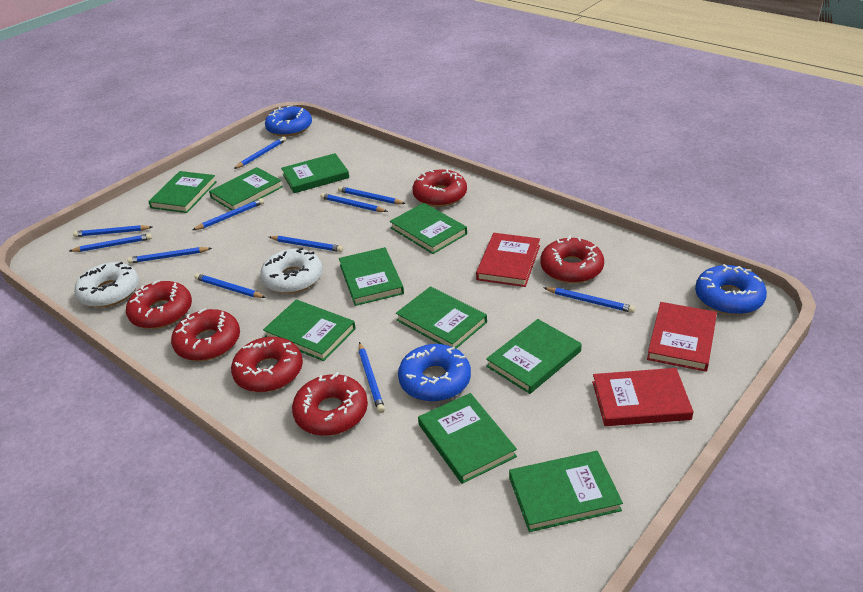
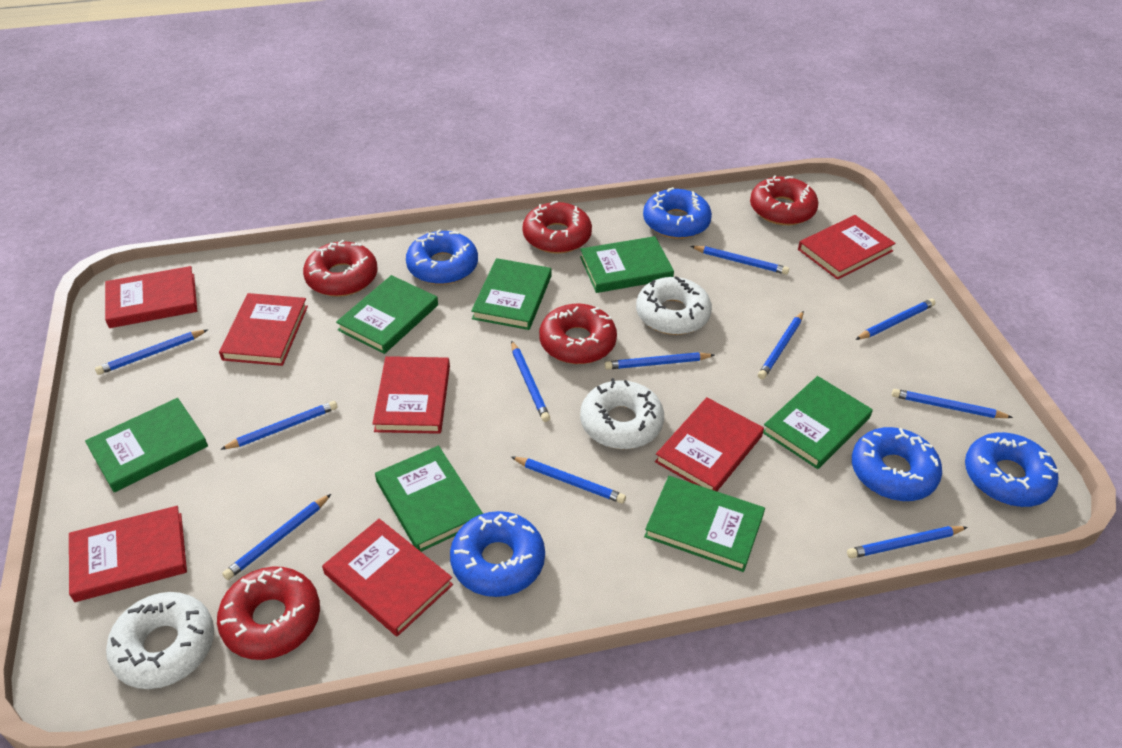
blue donut: 3 -> 5
green book: 10 -> 7
red book: 3 -> 7
red donut: 6 -> 5
white donut: 2 -> 3

